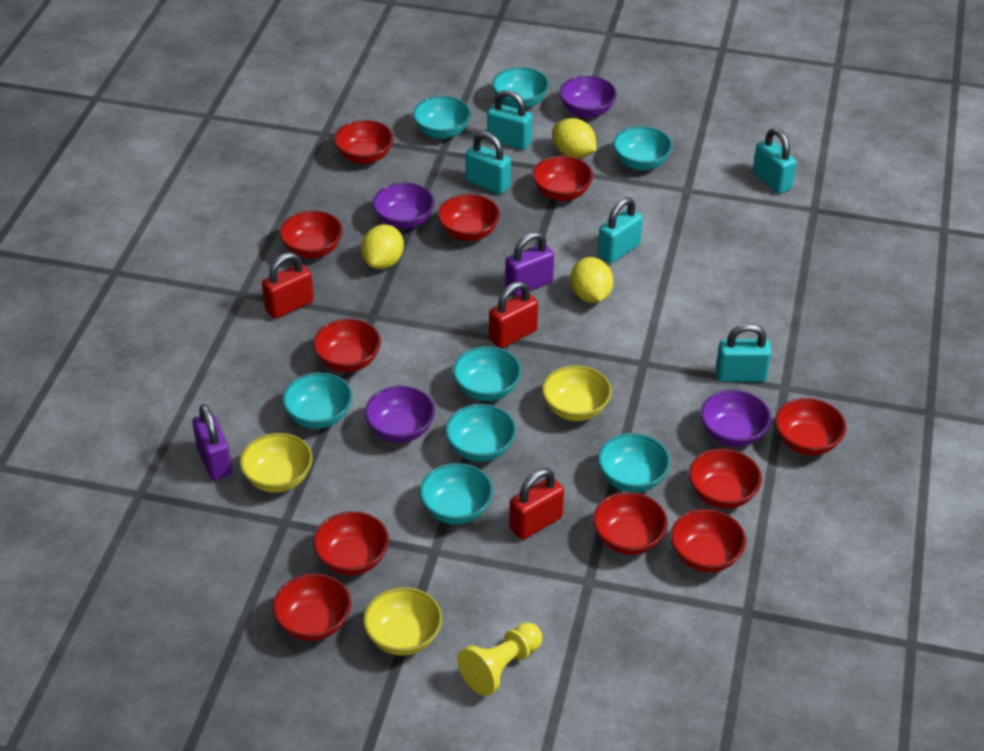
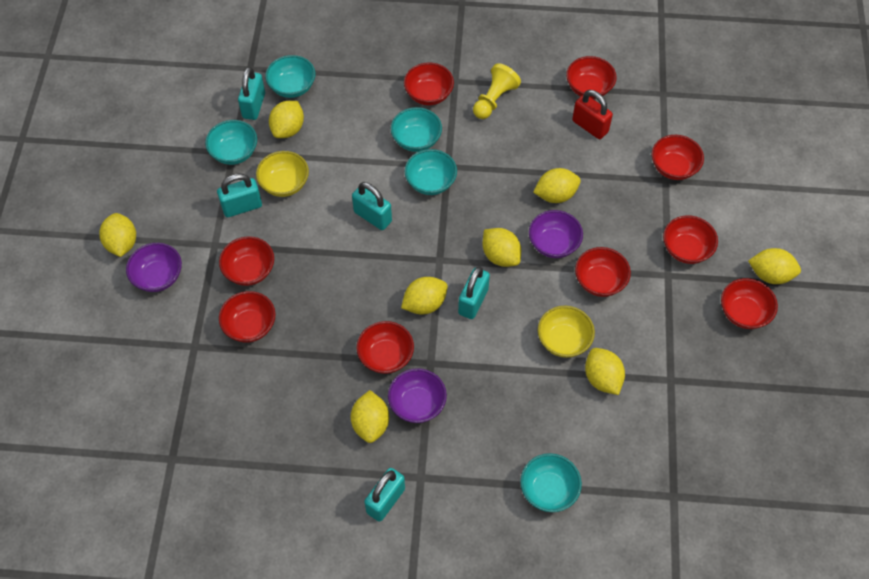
purple bowl: 4 -> 3
purple padlock: 2 -> 0
red bowl: 11 -> 9
red padlock: 3 -> 1
turquoise bowl: 8 -> 5
yellow bowl: 3 -> 2
yellow lemon: 3 -> 8

